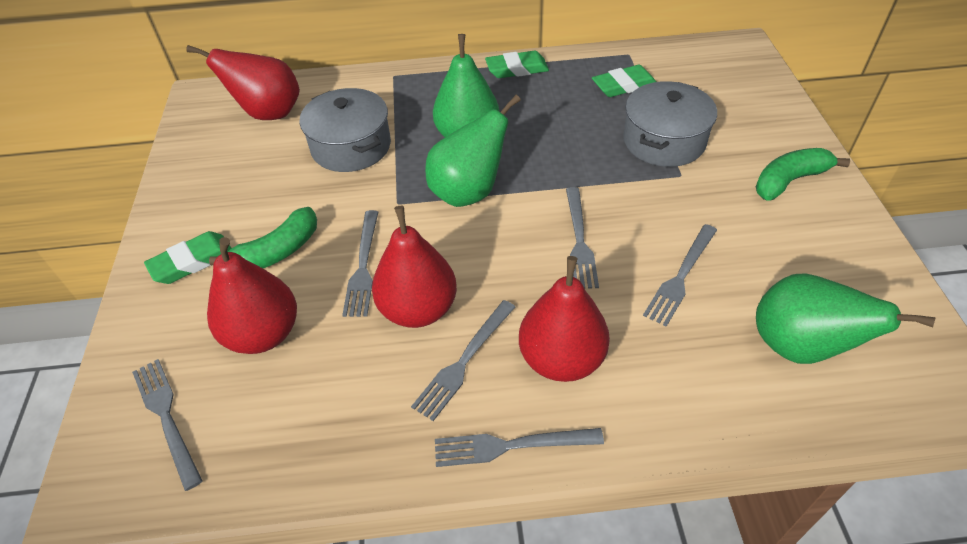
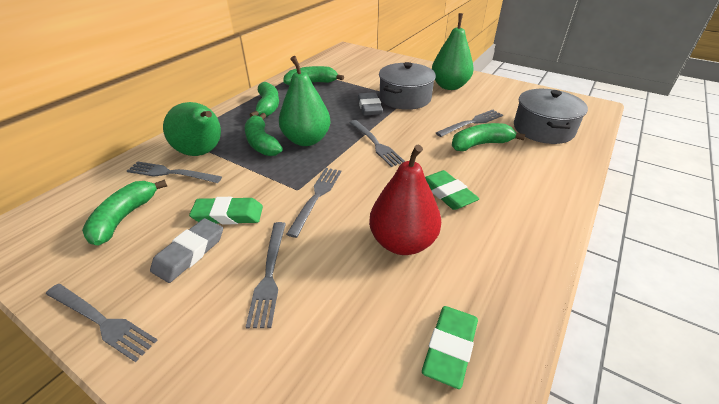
green banana: 2 -> 5
grey eraser: 0 -> 2
red pear: 4 -> 1

